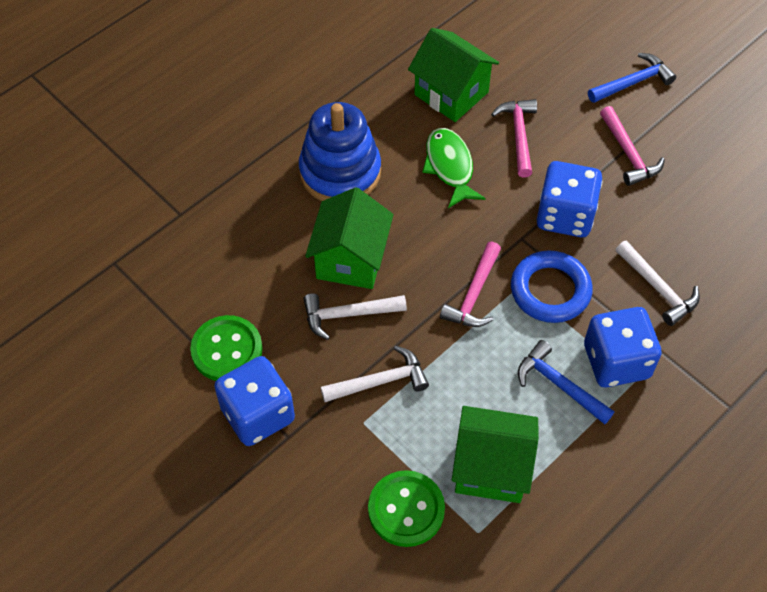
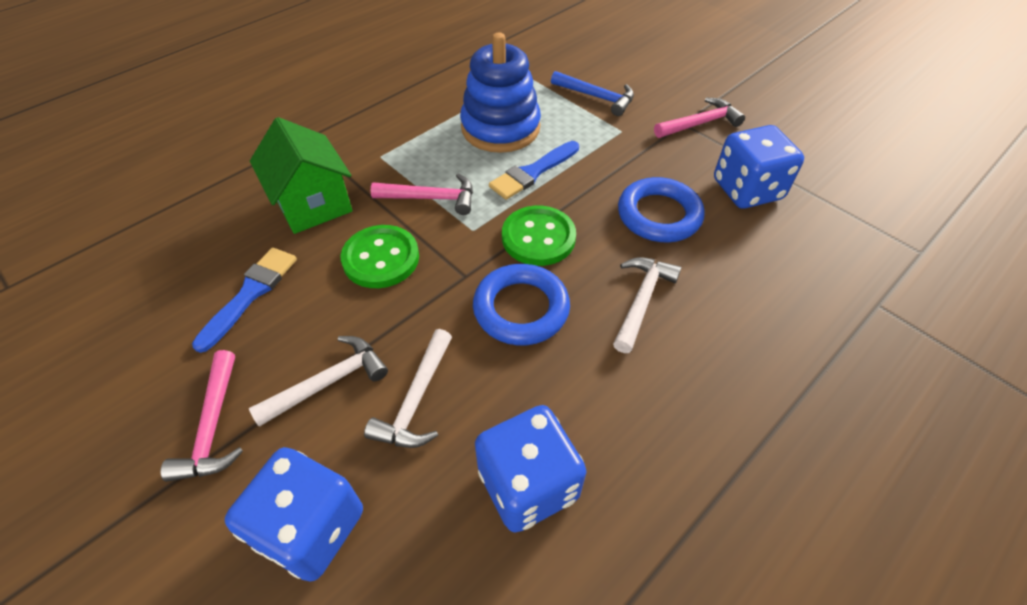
blue brush: 0 -> 2
blue hammer: 2 -> 1
blue ring: 1 -> 2
green fish: 1 -> 0
green house: 3 -> 1

